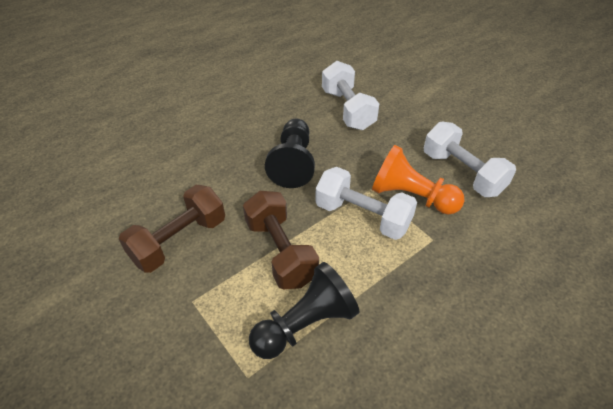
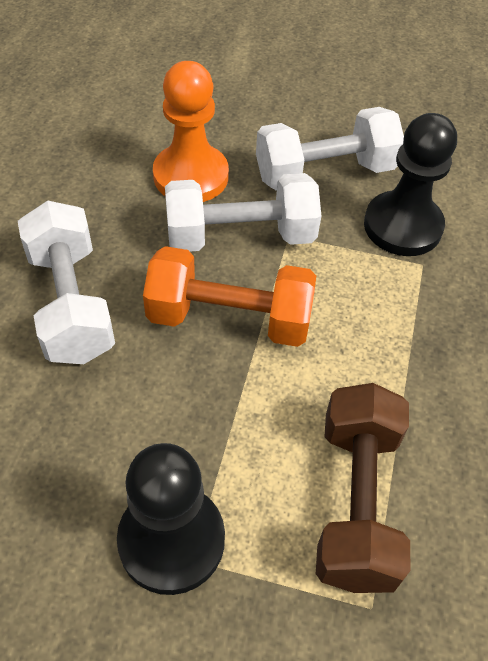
brown dumbbell: 2 -> 1
orange dumbbell: 0 -> 1

